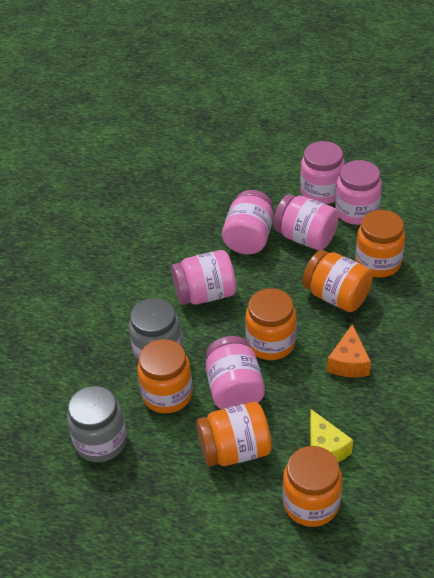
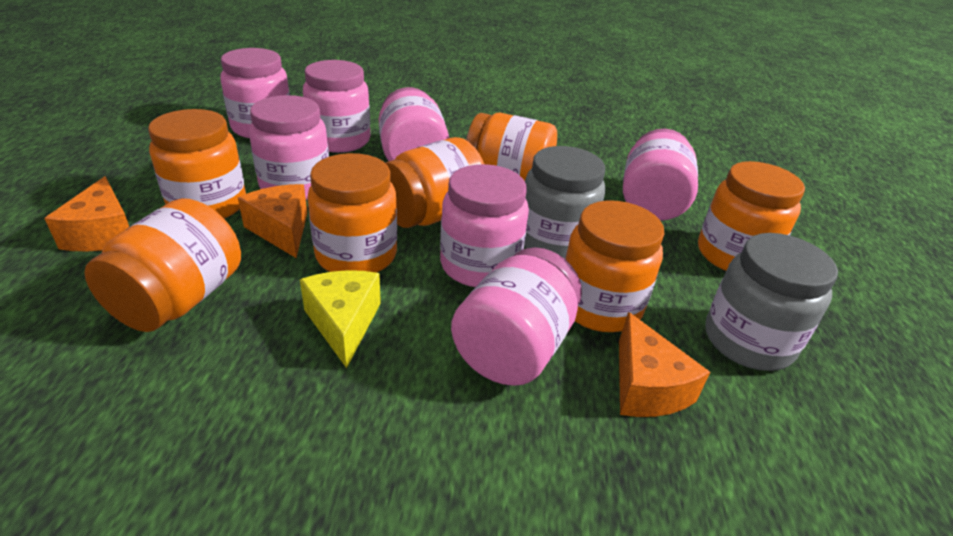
orange cheese: 1 -> 3
orange jar: 6 -> 7
pink jar: 6 -> 7

